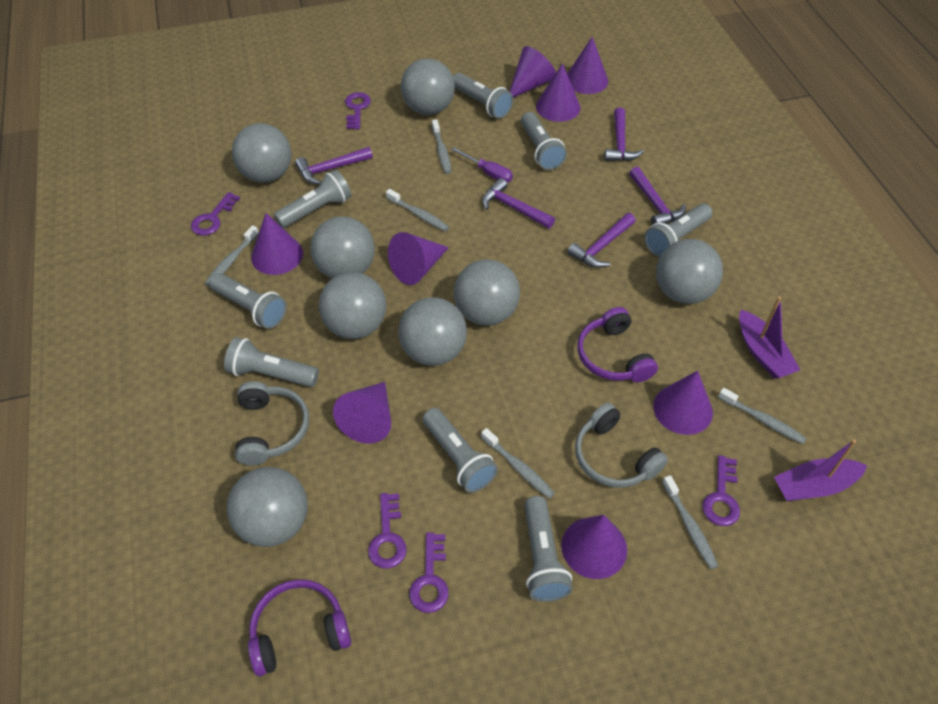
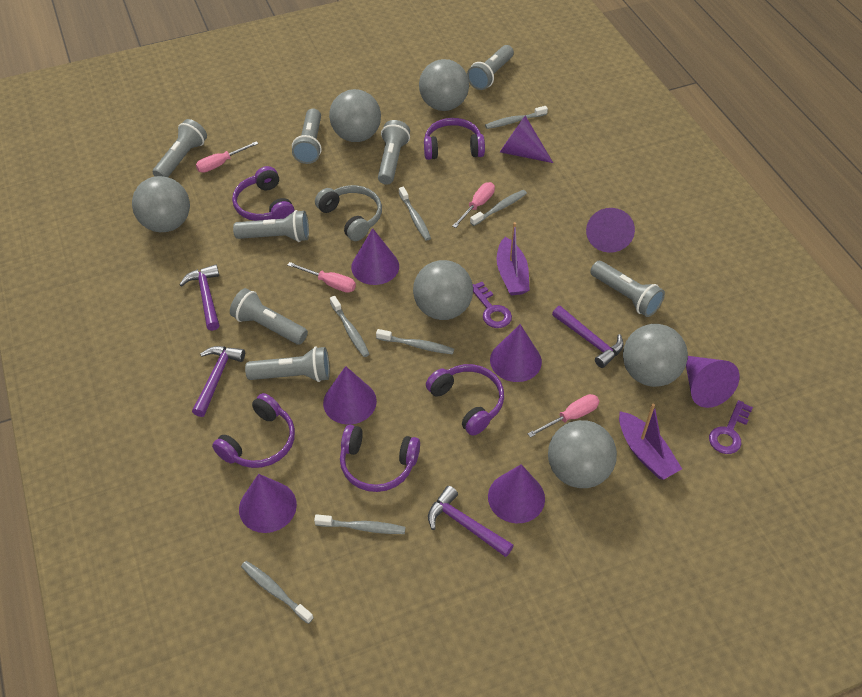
grey ball: 8 -> 6
grey headphones: 2 -> 1
grey toothbrush: 6 -> 7
pink screwdriver: 0 -> 4
purple hammer: 5 -> 4
purple headphones: 2 -> 5
purple key: 5 -> 2
purple screwdriver: 1 -> 0

